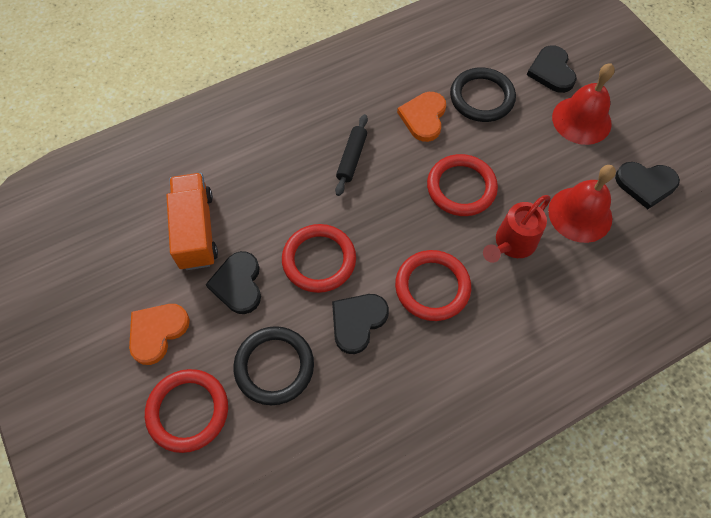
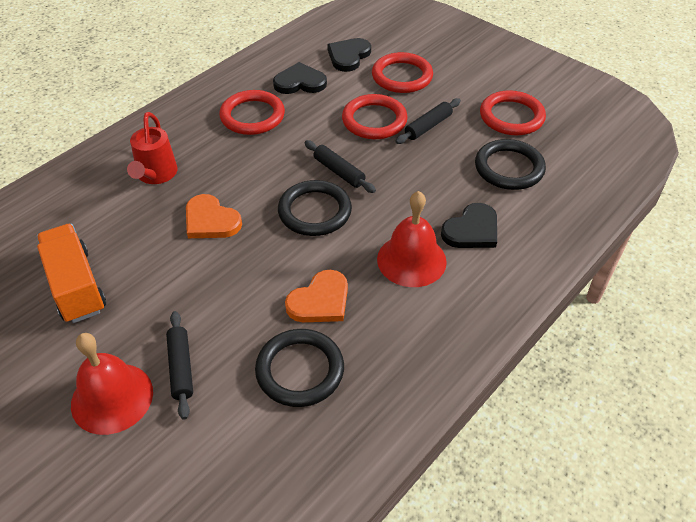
black heart: 4 -> 3
black ring: 2 -> 3
black rolling pin: 1 -> 3

